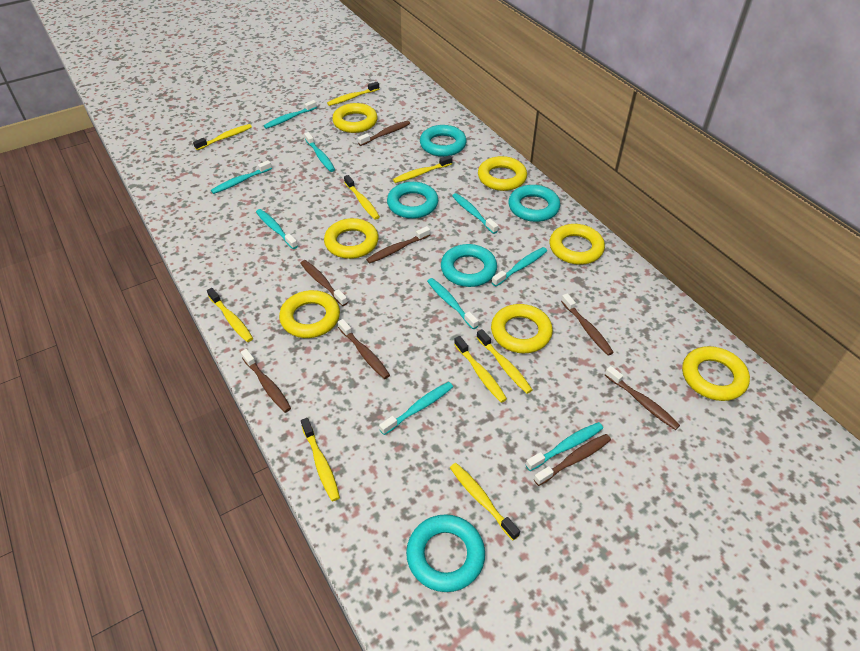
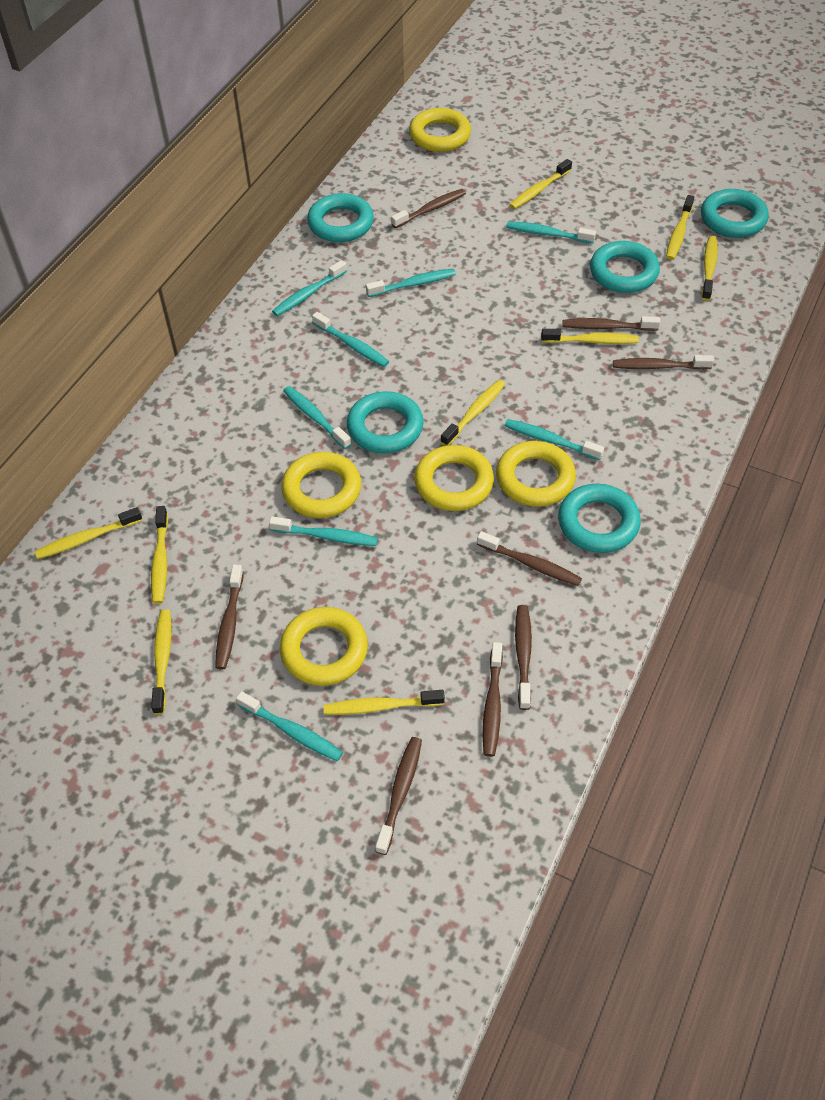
turquoise toothbrush: 9 -> 8
yellow ring: 7 -> 5

